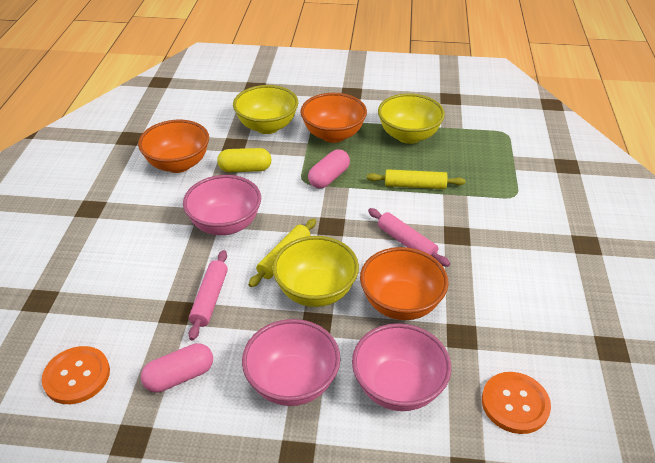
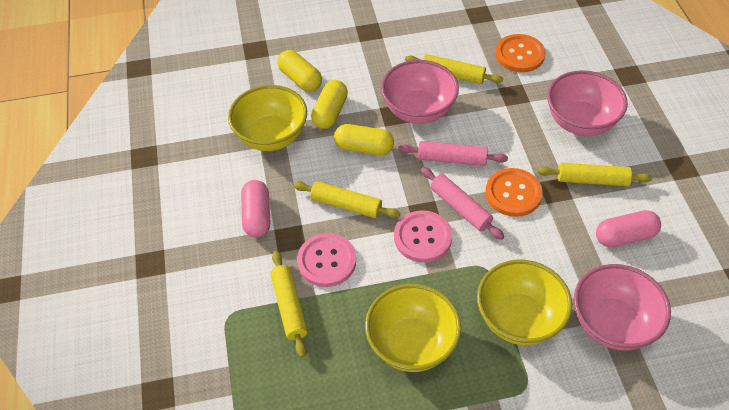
orange bowl: 3 -> 0
pink button: 0 -> 2
yellow capsule: 1 -> 3
yellow rolling pin: 2 -> 4

